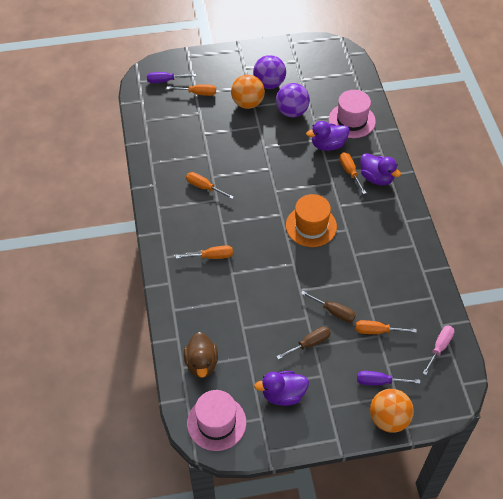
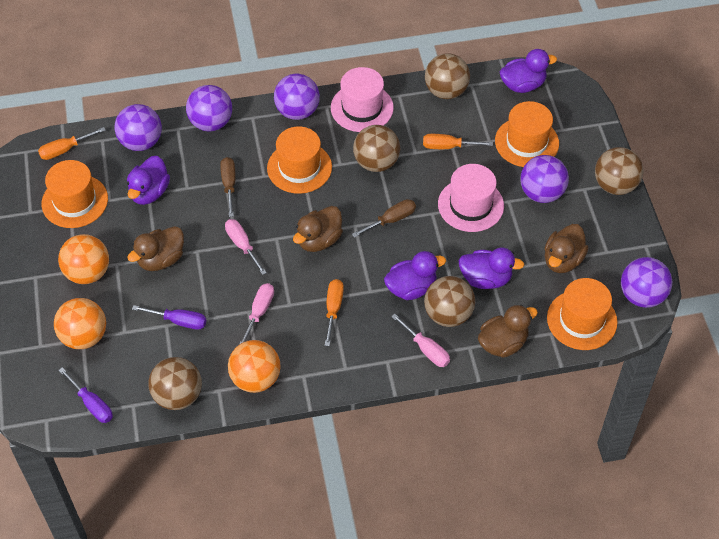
brown ball: 0 -> 5
brown duck: 1 -> 4
orange ball: 2 -> 3
orange hat: 1 -> 4
orange screwdriver: 5 -> 3
pink screwdriver: 1 -> 3
purple ball: 2 -> 5
purple duck: 3 -> 4

